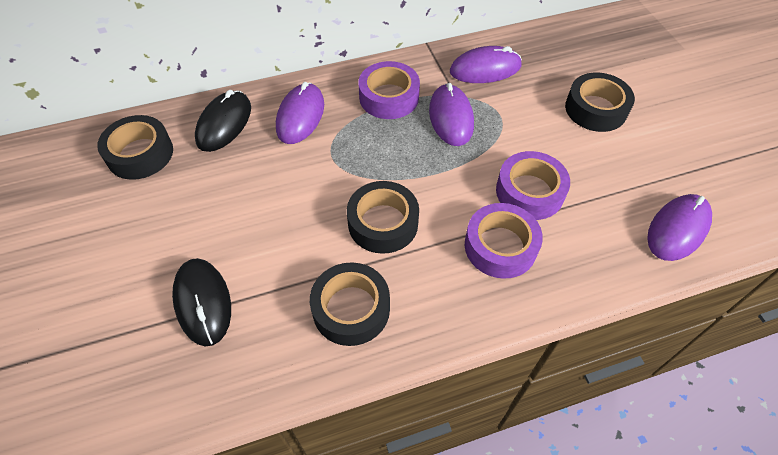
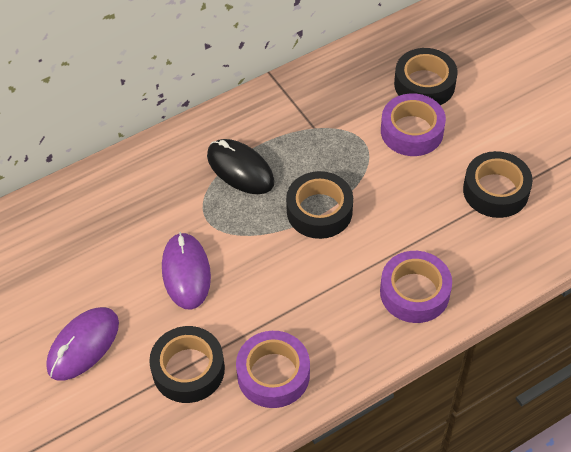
black mouse: 2 -> 1
purple mouse: 4 -> 2

